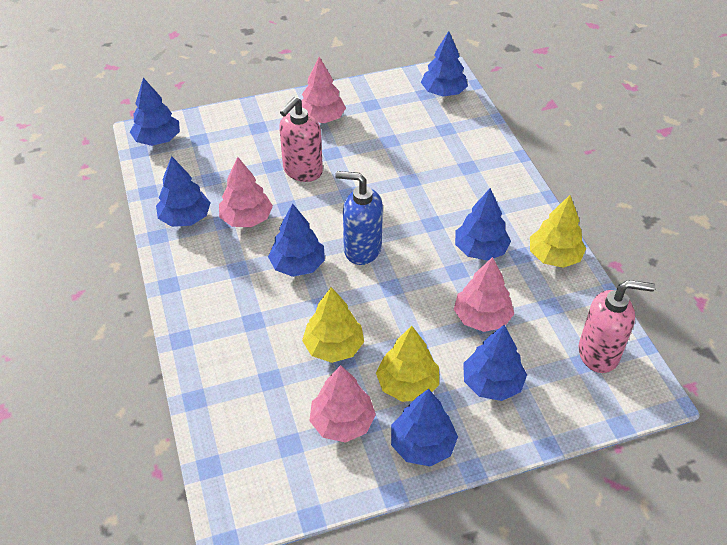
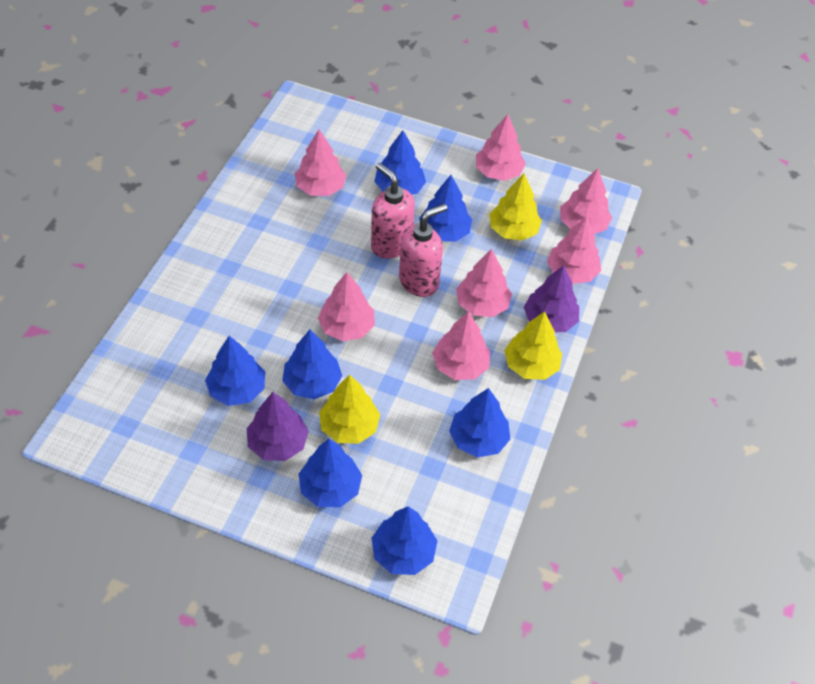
blue soap dispenser: 1 -> 0
pink tree: 4 -> 7
purple tree: 0 -> 2

